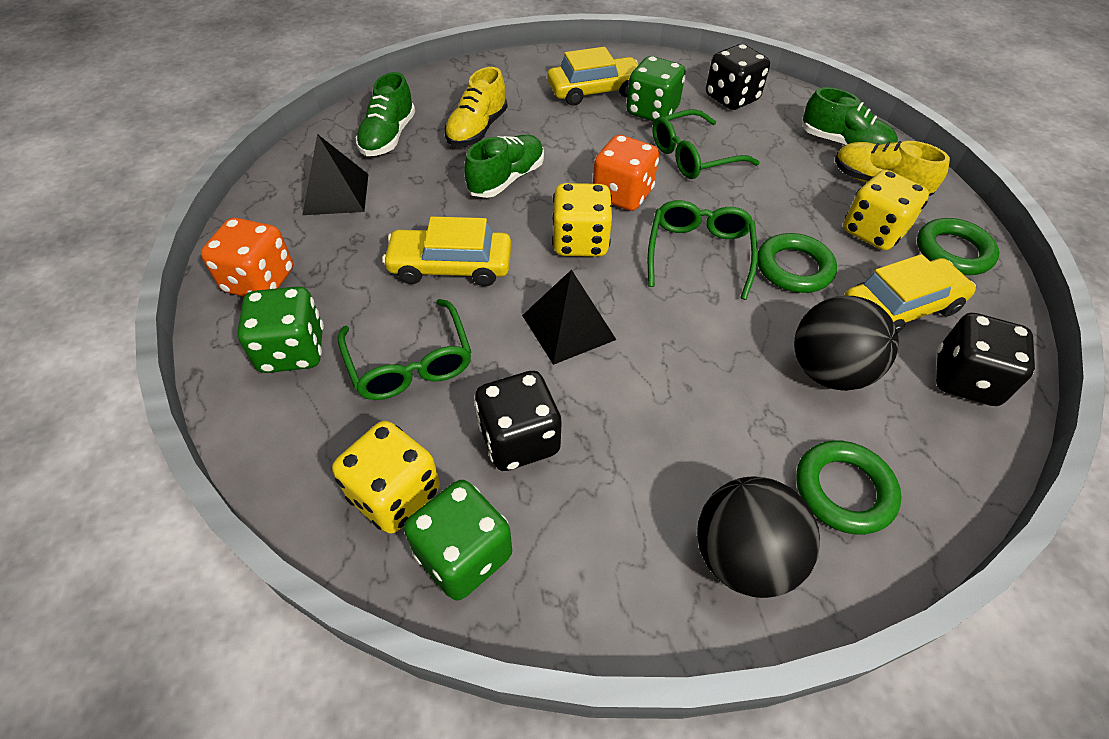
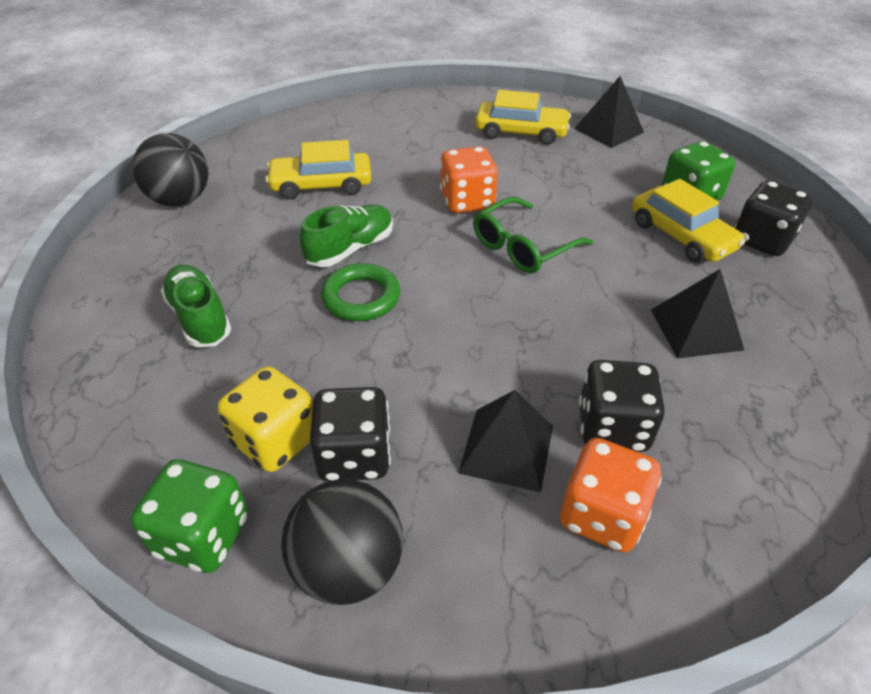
black pyramid: 2 -> 3
green dice: 3 -> 2
green glasses: 3 -> 1
green ring: 3 -> 1
green shoe: 3 -> 2
yellow dice: 3 -> 1
yellow shoe: 2 -> 0

